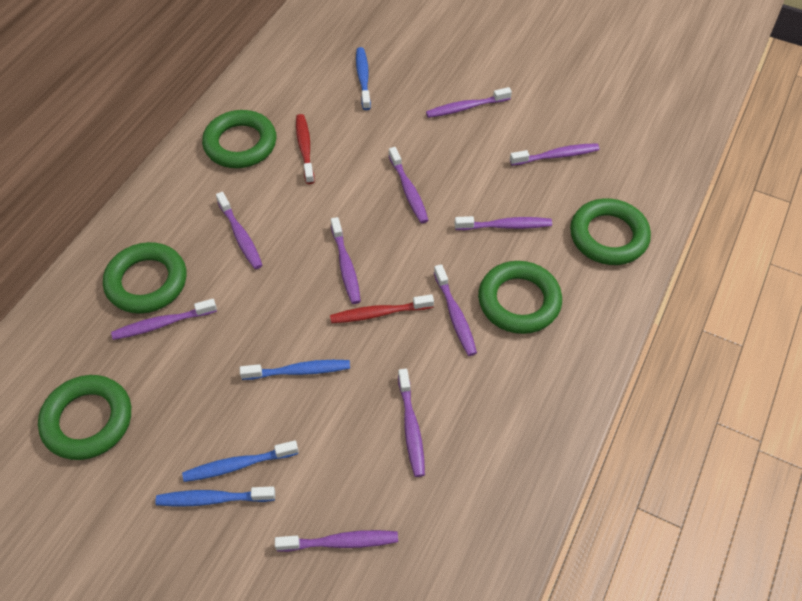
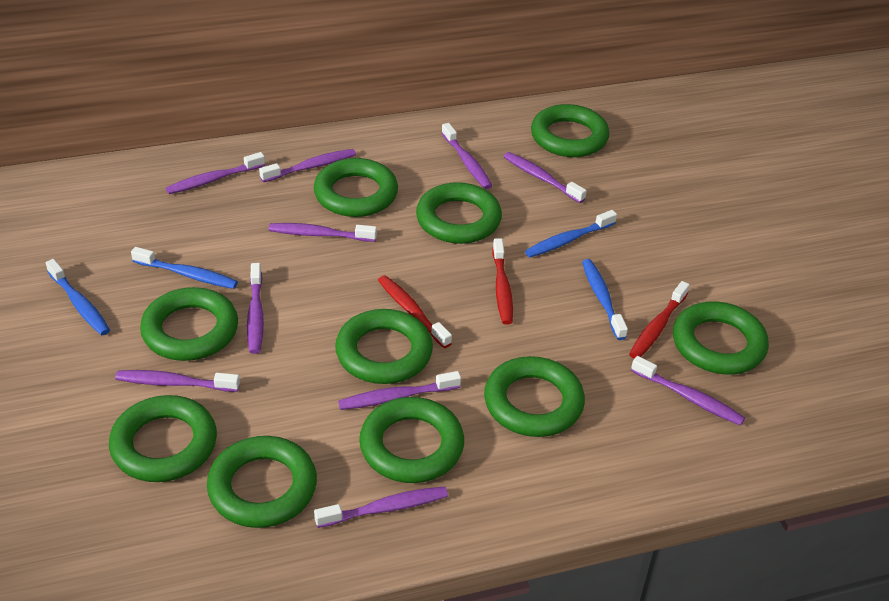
green ring: 5 -> 10
red toothbrush: 2 -> 3

